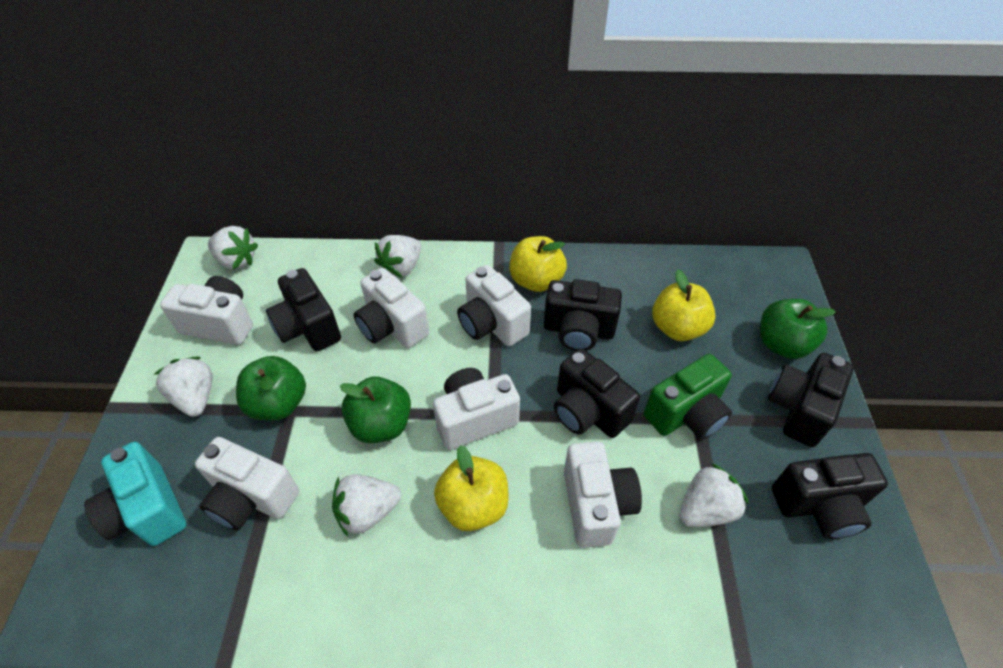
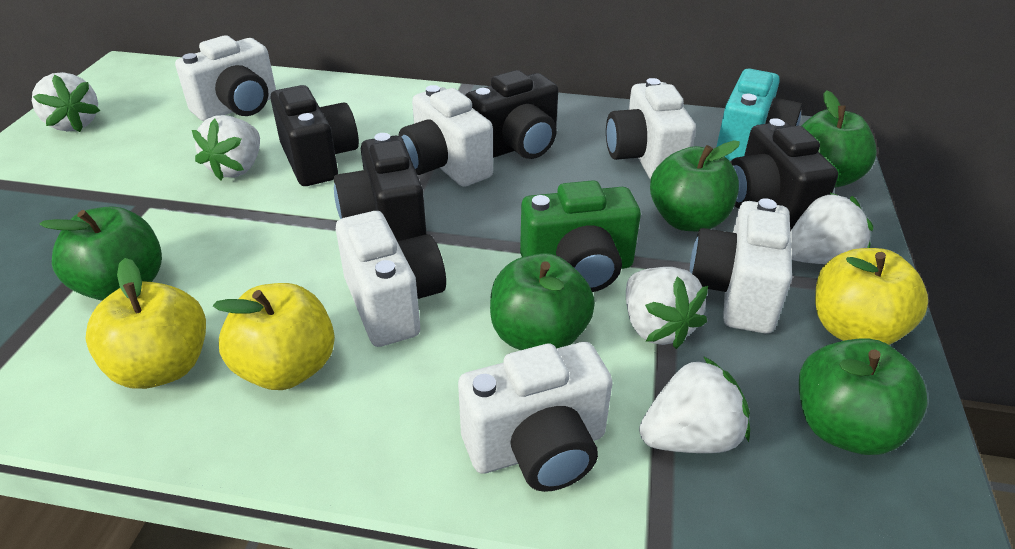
black camera: 5 -> 4
green apple: 3 -> 5

